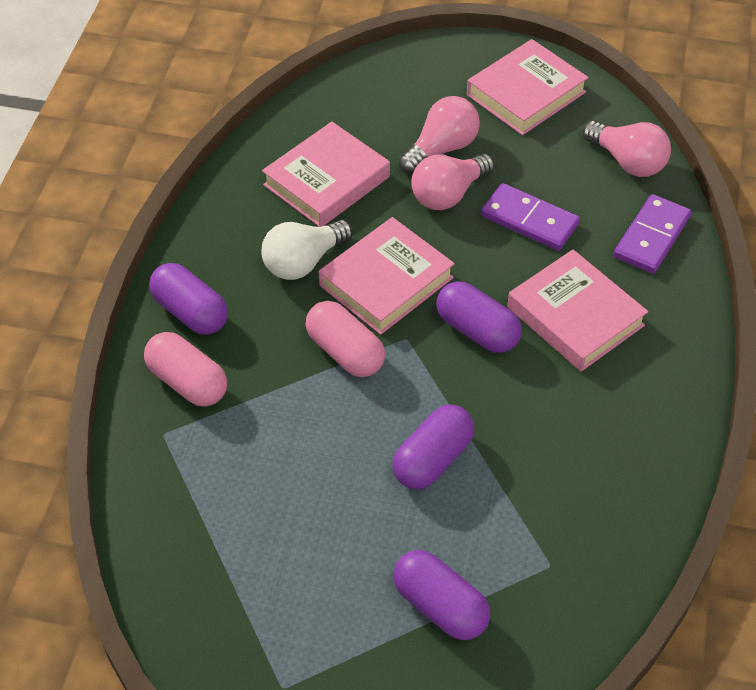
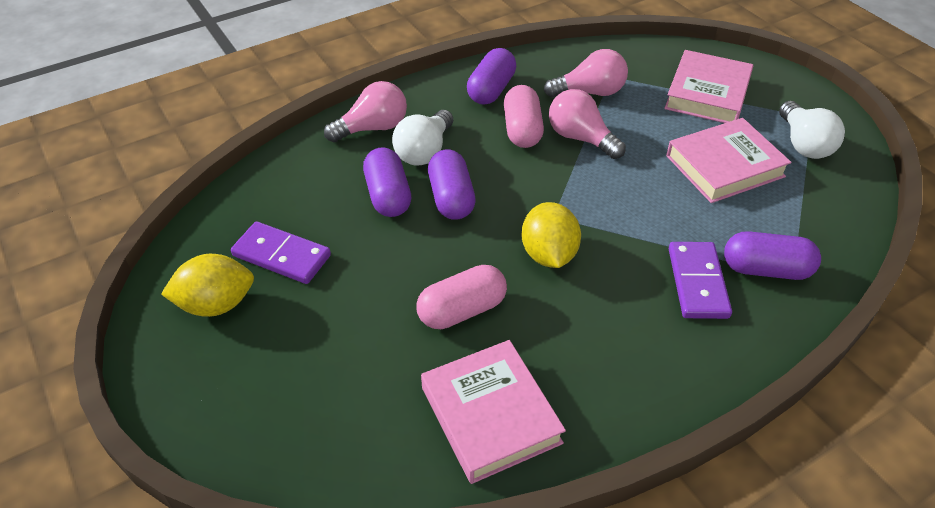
pink book: 4 -> 3
white light bulb: 1 -> 2
yellow lemon: 0 -> 2

